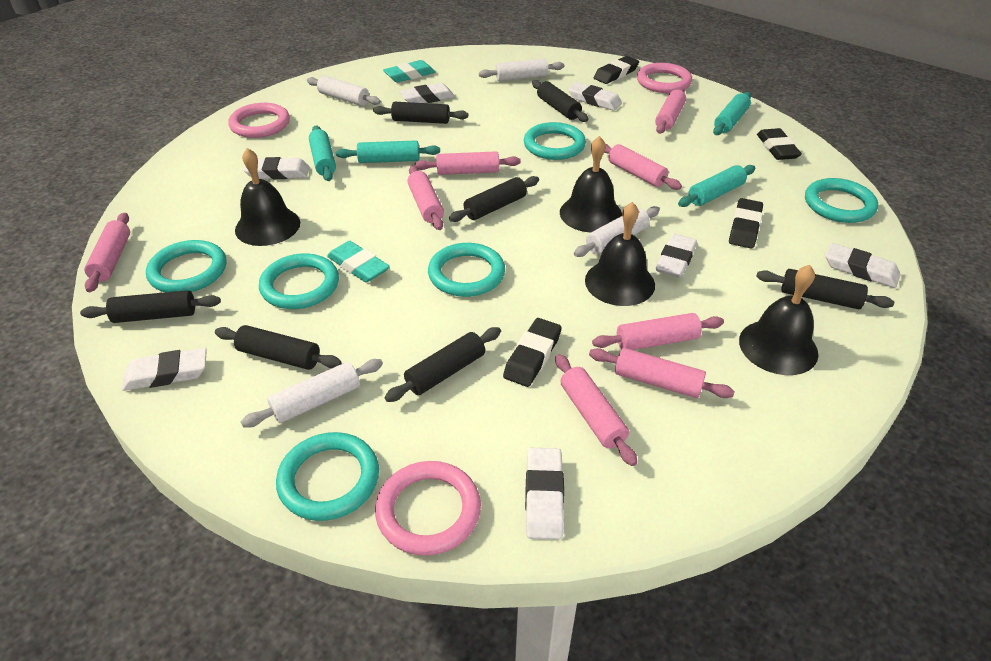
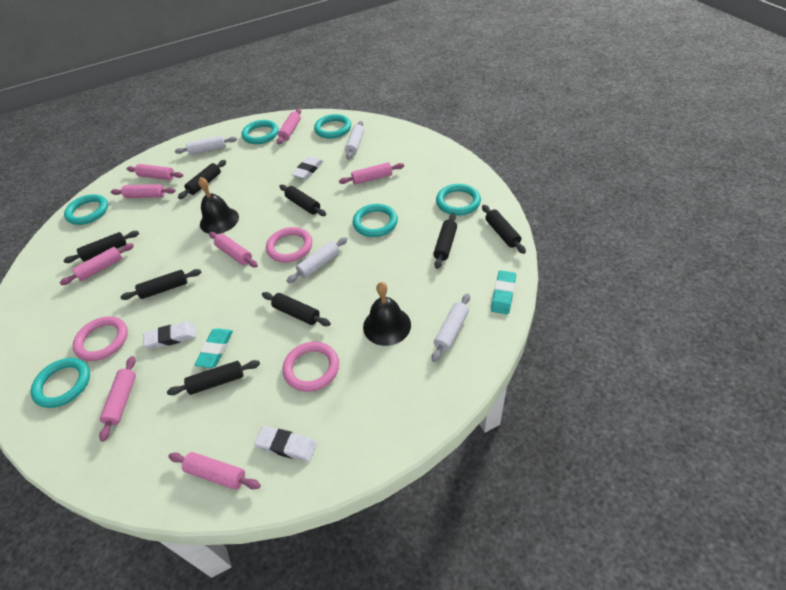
black bell: 4 -> 2
black eraser: 4 -> 0
black rolling pin: 7 -> 8
turquoise rolling pin: 4 -> 0
white eraser: 7 -> 3

